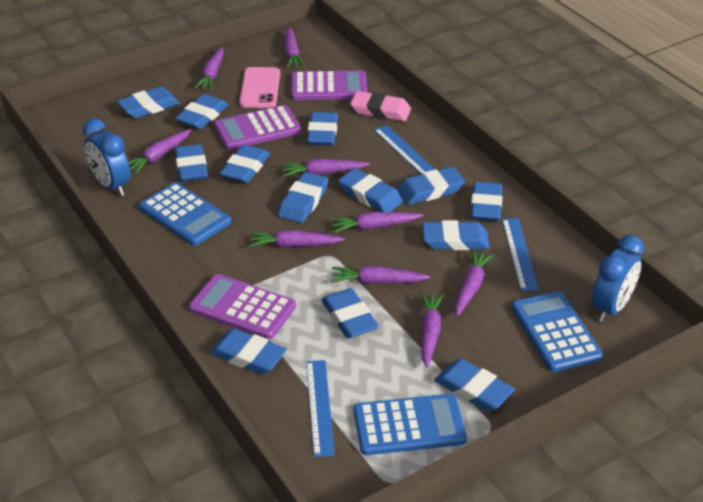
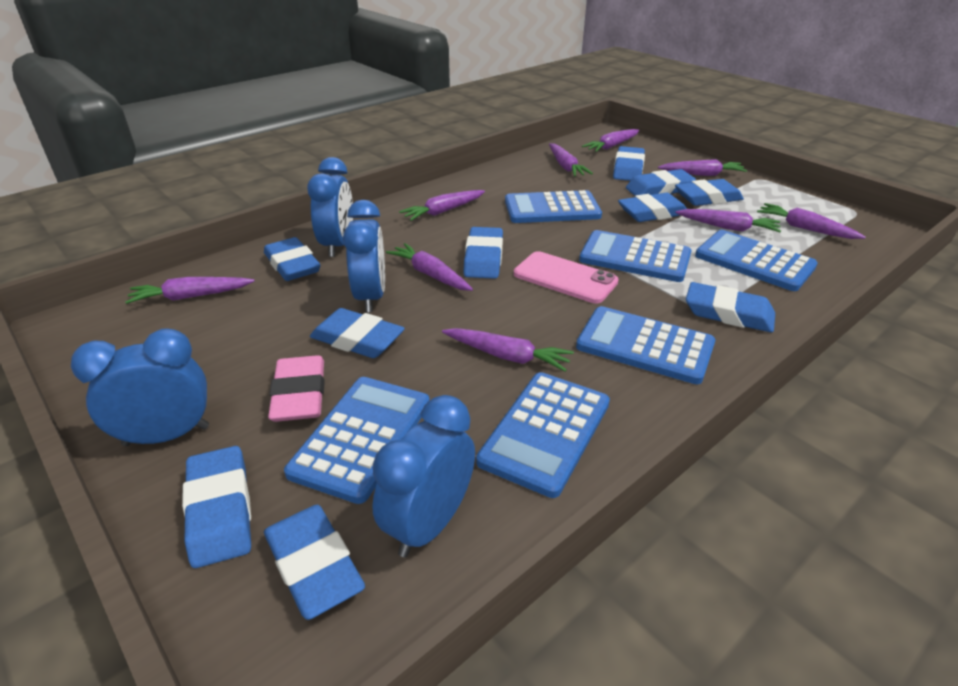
blue calculator: 3 -> 6
blue clock: 2 -> 4
blue eraser: 13 -> 10
blue ruler: 3 -> 0
purple calculator: 3 -> 0

